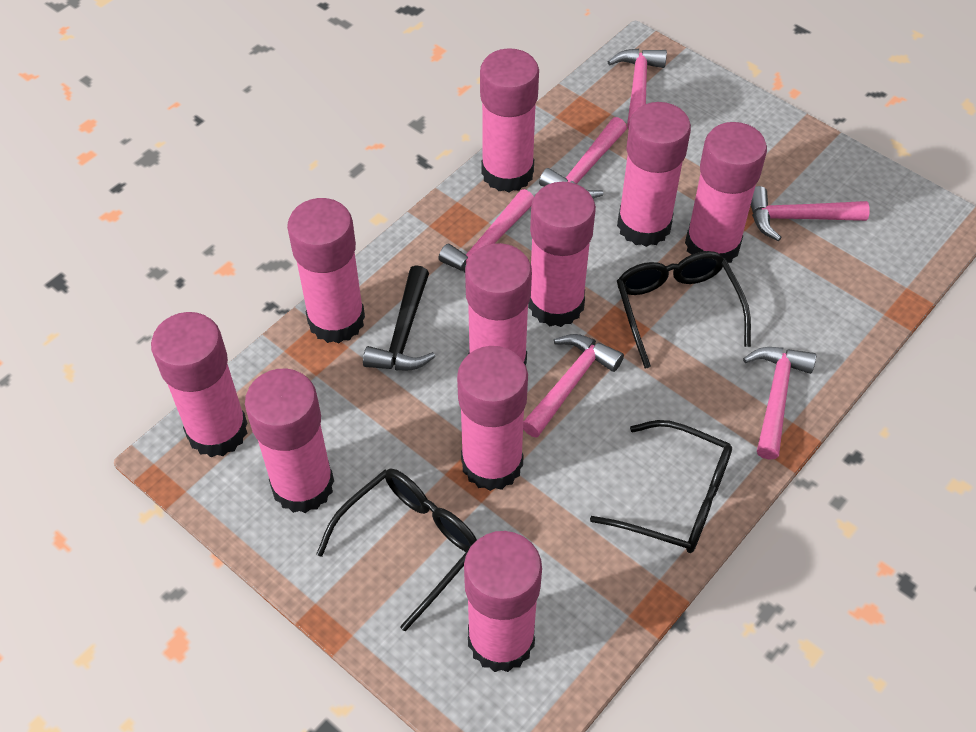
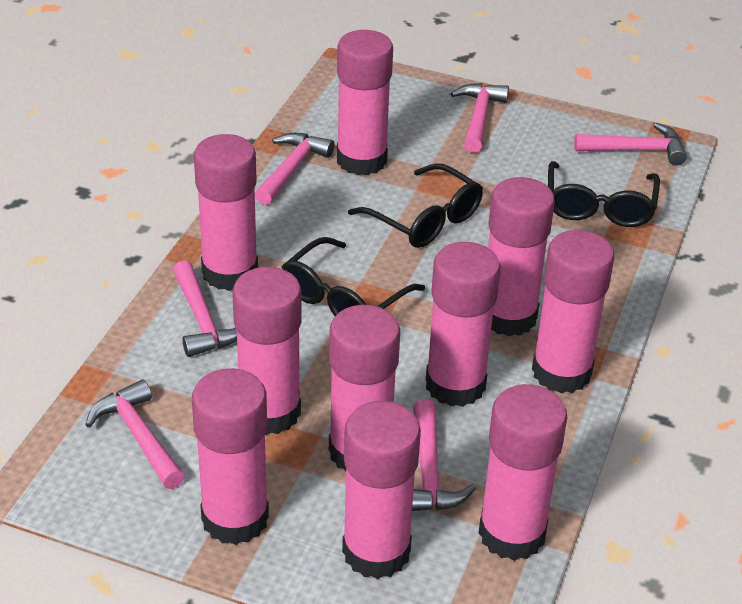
black hammer: 1 -> 0

